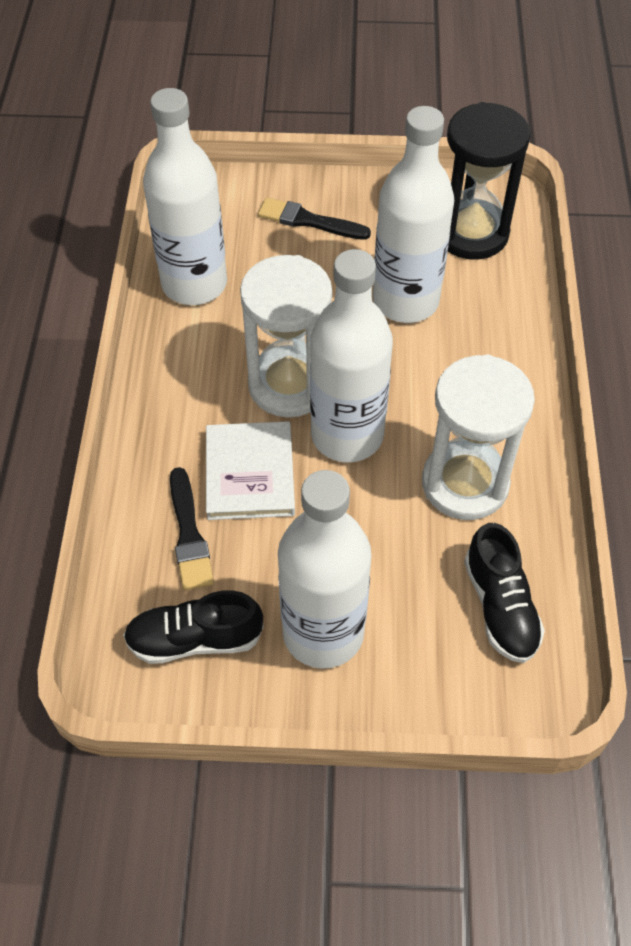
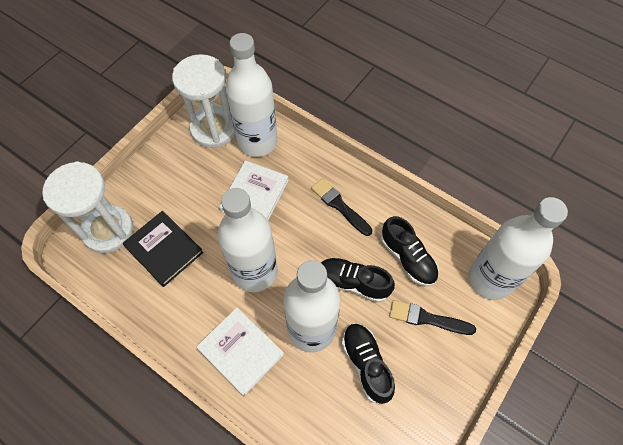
black book: 0 -> 1
black hourglass: 1 -> 0
black shoe: 2 -> 3
white book: 1 -> 2

